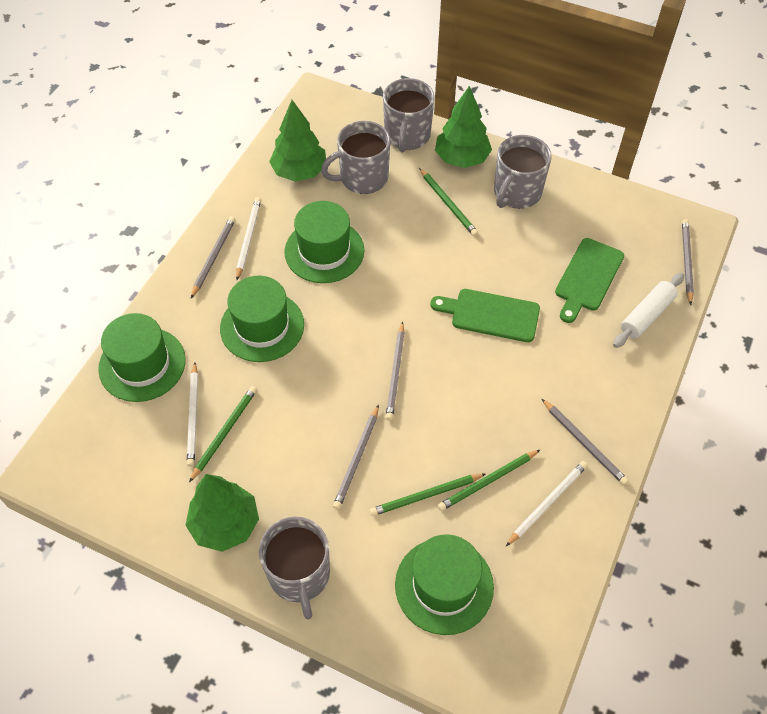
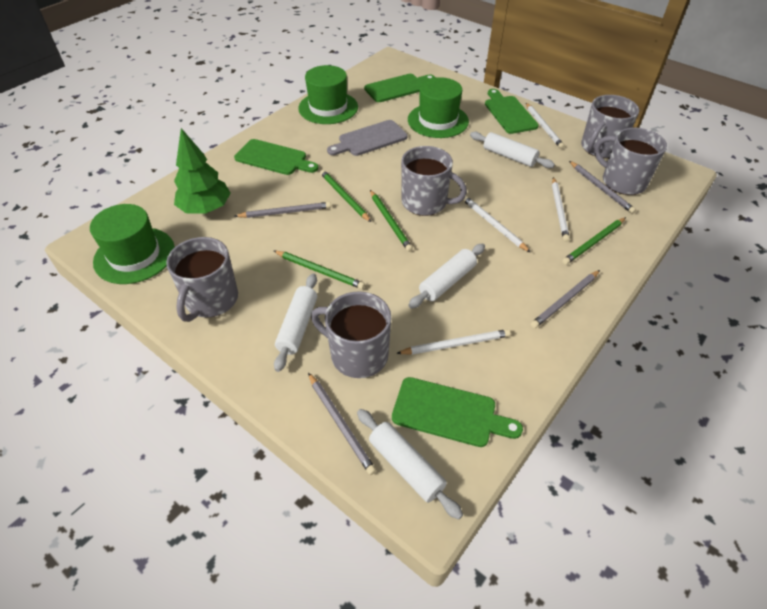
green cutting board: 2 -> 4
green hat: 4 -> 3
green tree: 3 -> 1
grey cutting board: 0 -> 1
grey mug: 4 -> 5
grey pencil: 5 -> 4
white pencil: 3 -> 4
white rolling pin: 1 -> 4

